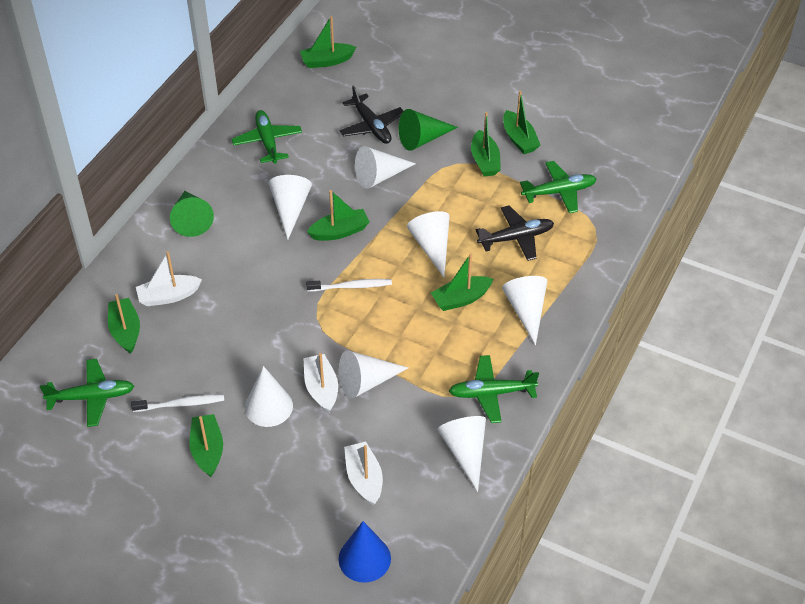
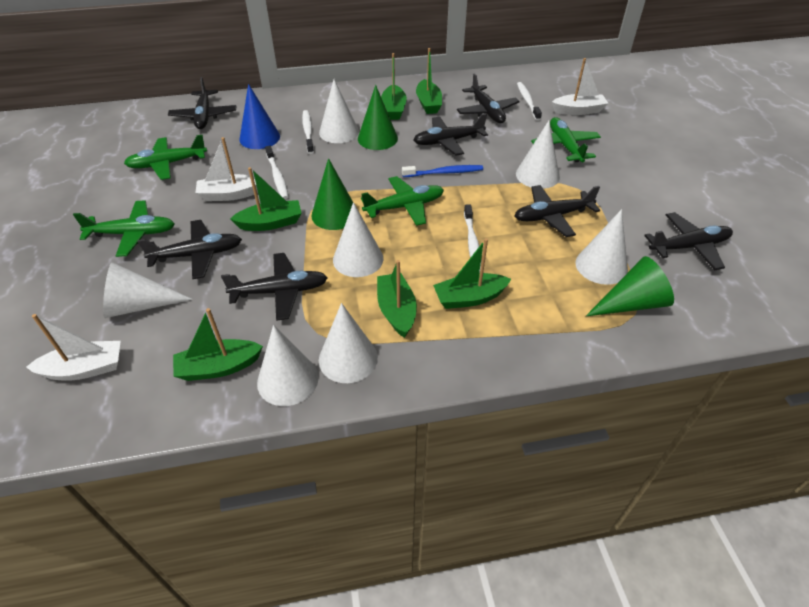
black plane: 2 -> 7
blue toothbrush: 0 -> 1
green boat: 7 -> 6
green cone: 2 -> 3
white toothbrush: 2 -> 4

